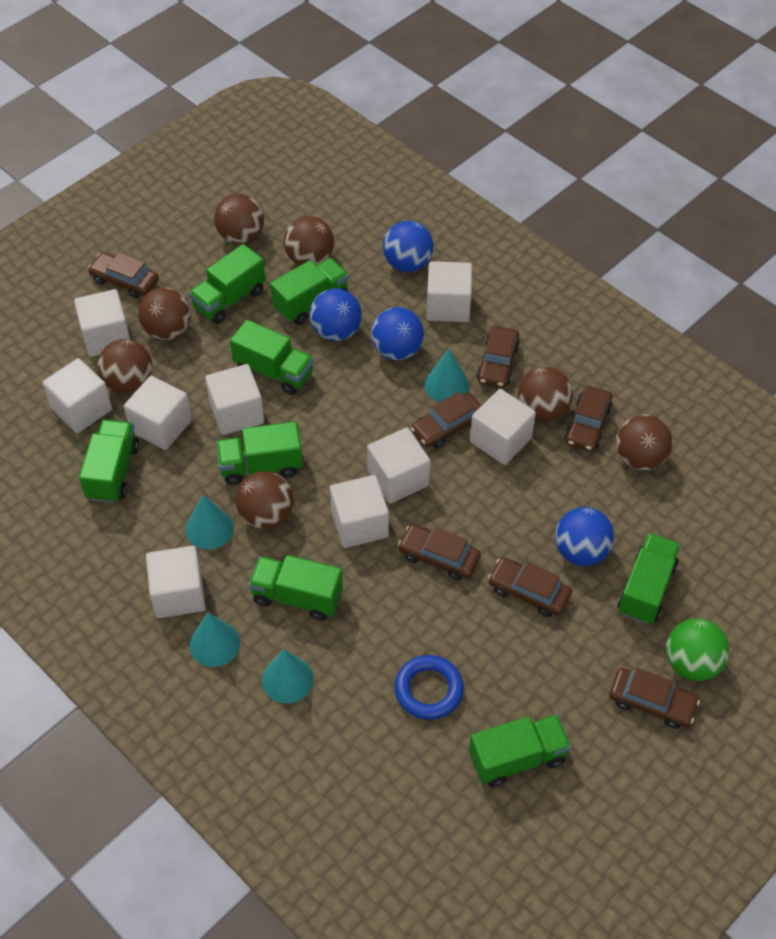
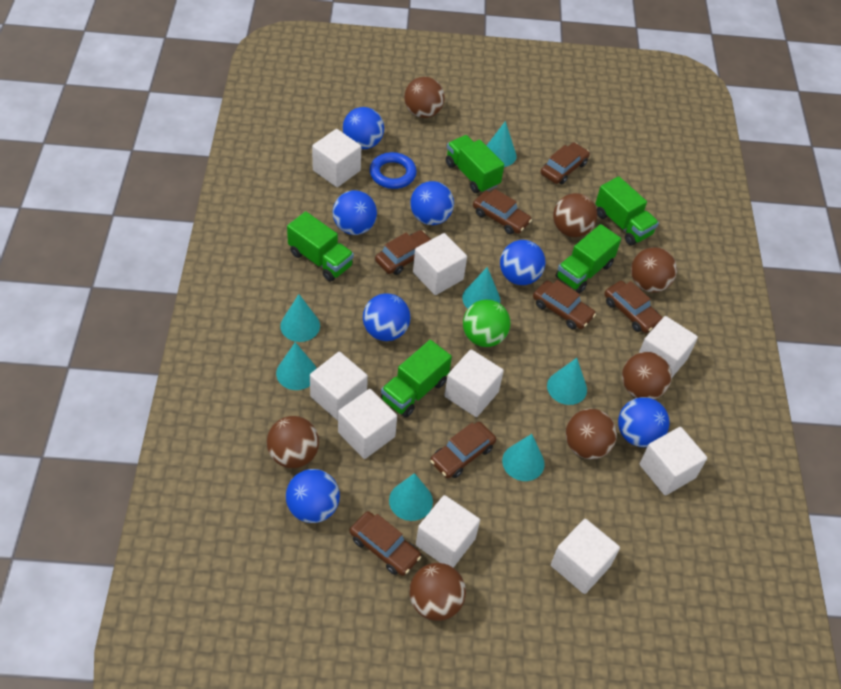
blue ball: 4 -> 7
green truck: 8 -> 5
turquoise cone: 4 -> 7

